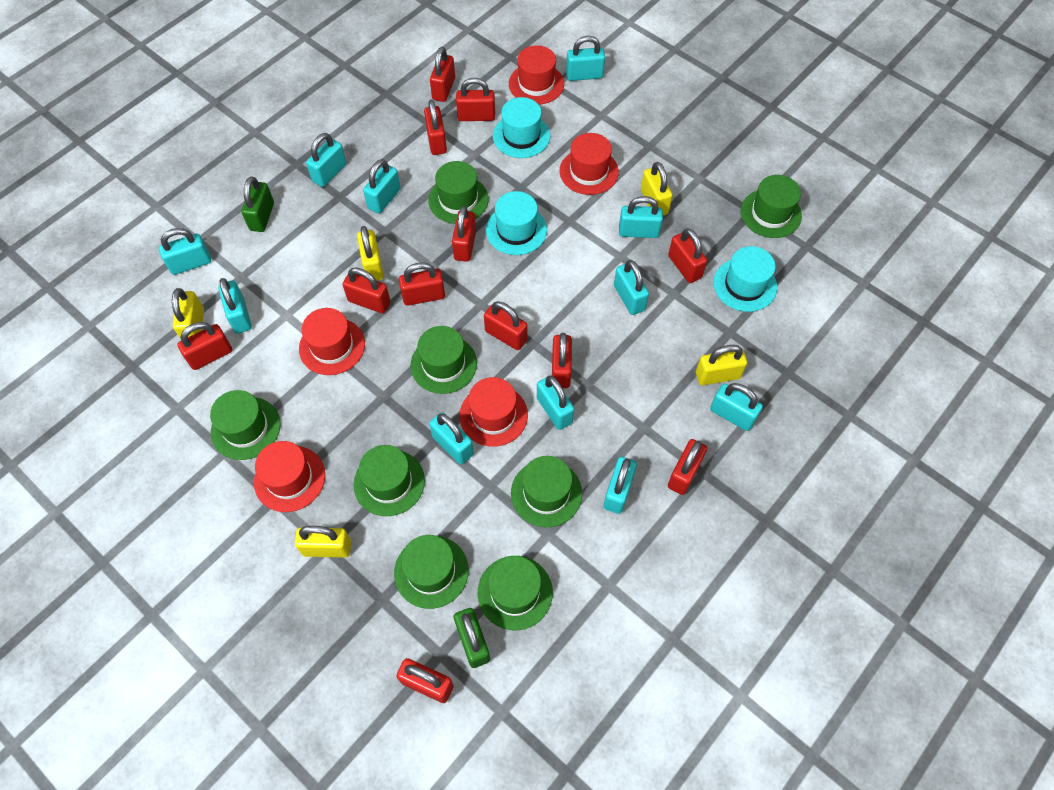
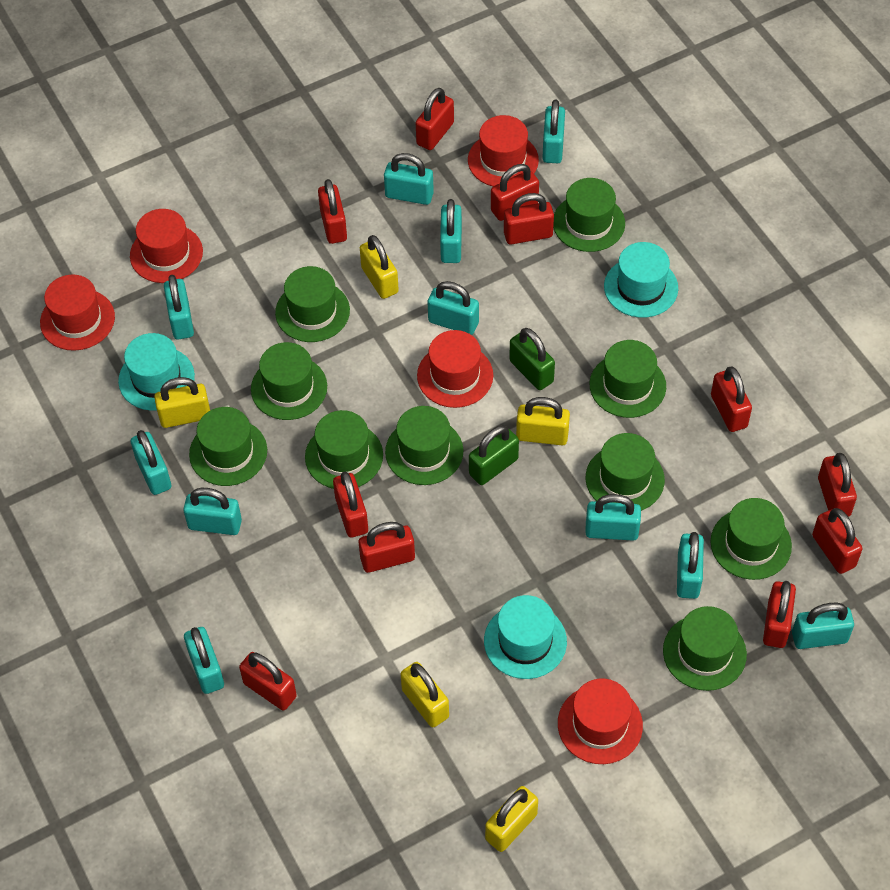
green hat: 8 -> 10
red padlock: 12 -> 11

